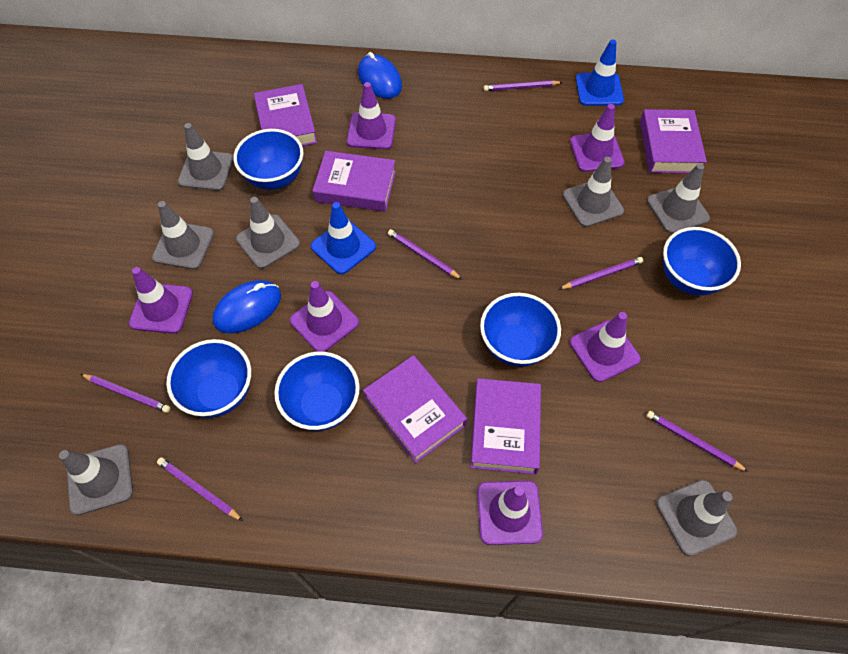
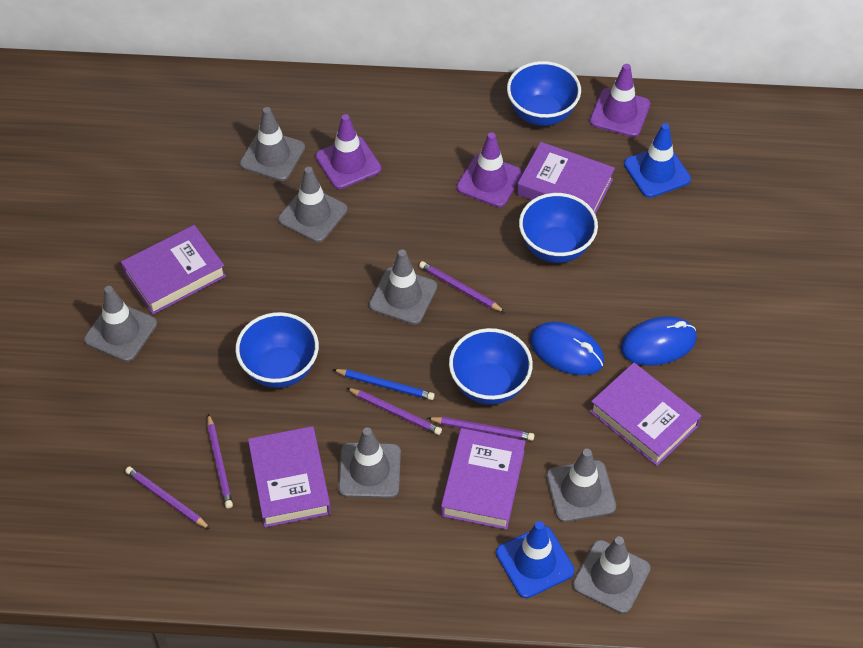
blue bowl: 5 -> 4
blue pencil: 0 -> 1
purple pencil: 6 -> 5
purple traffic cone: 6 -> 3

